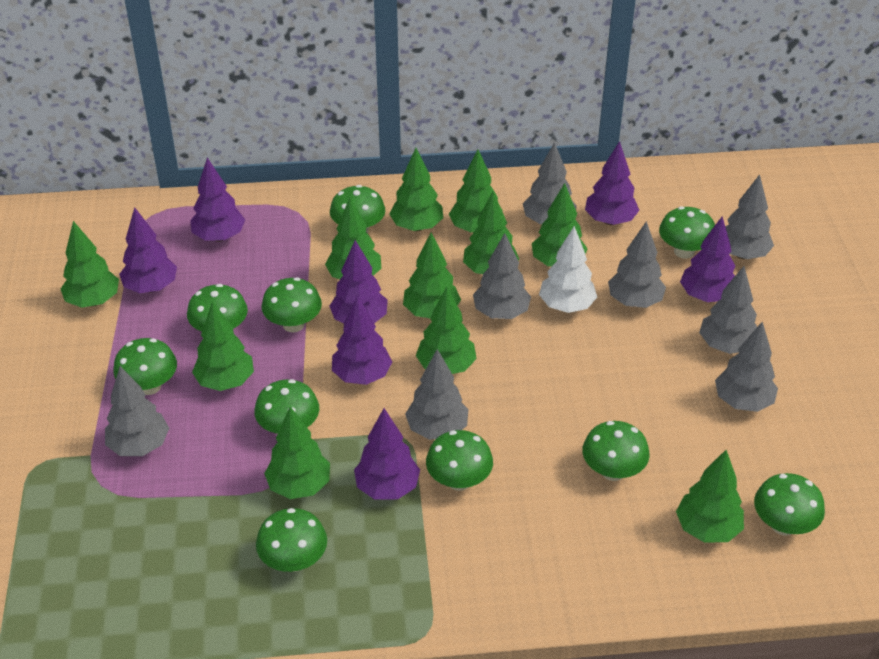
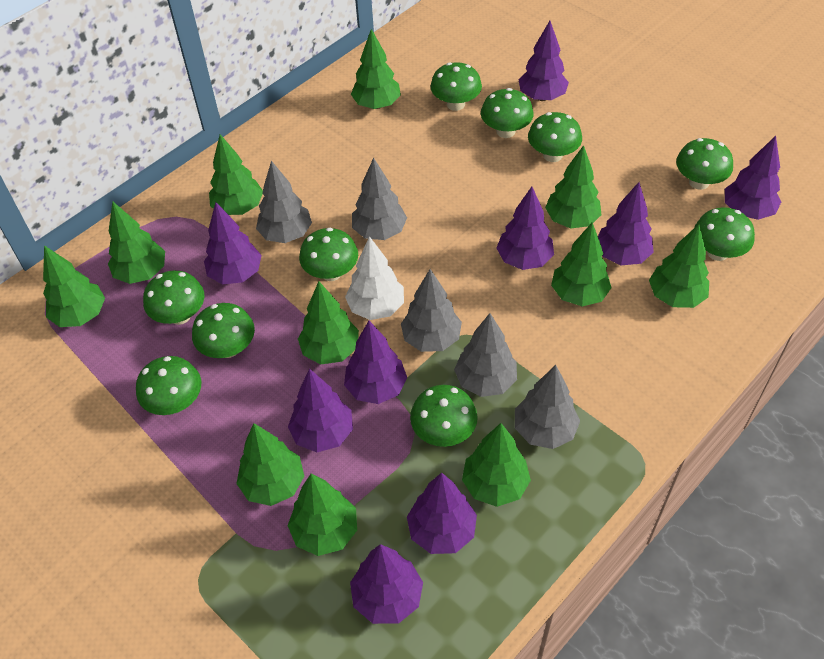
grey tree: 8 -> 5
purple tree: 7 -> 9

